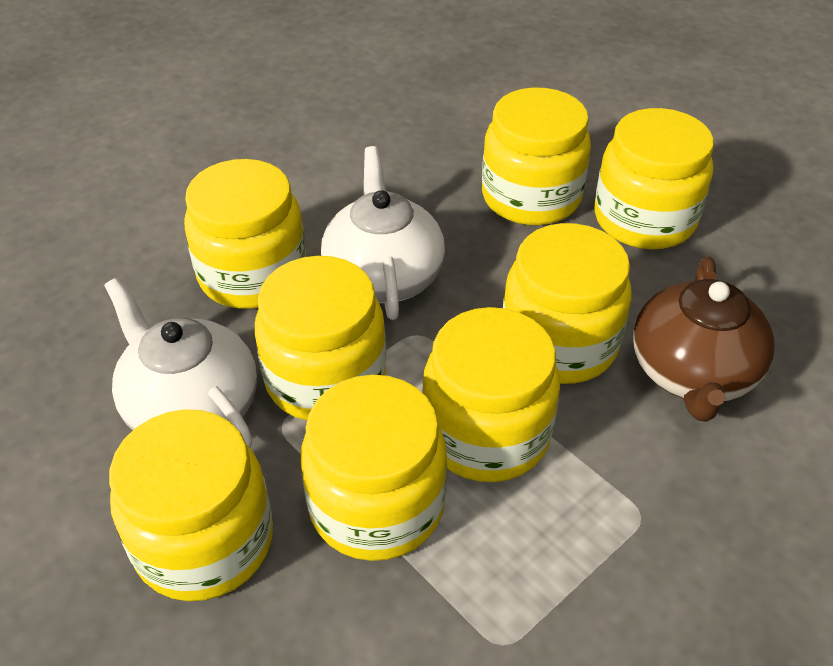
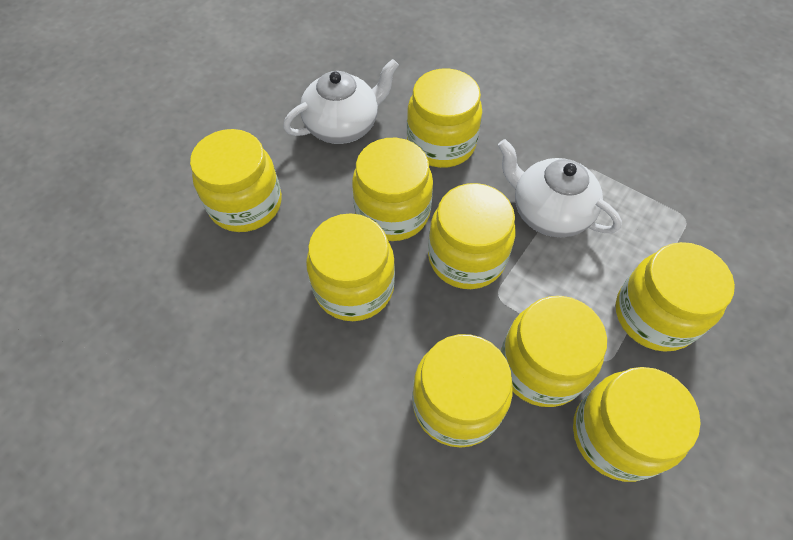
brown teapot: 1 -> 0
yellow jar: 8 -> 9

